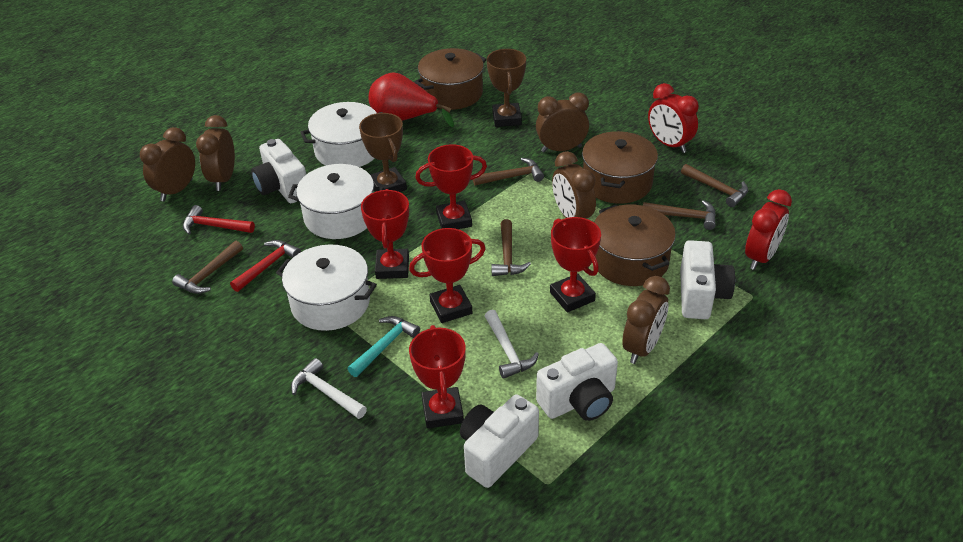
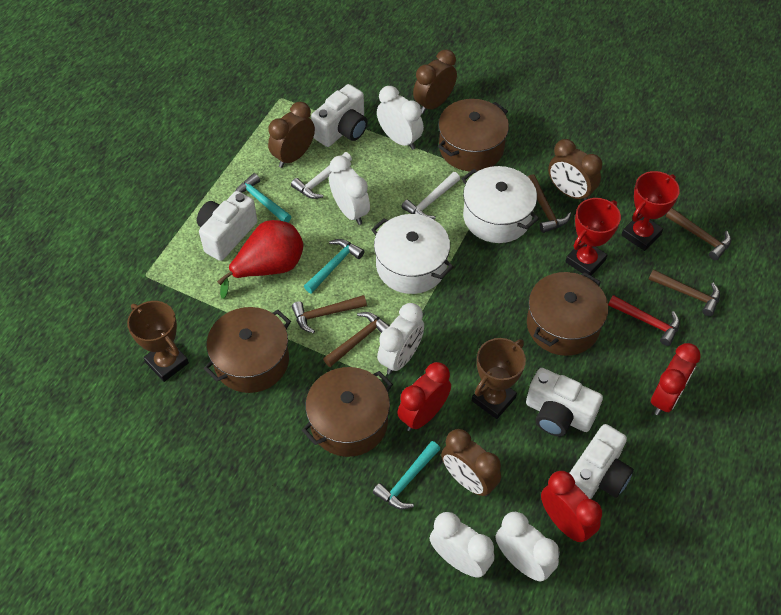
brown clock: 5 -> 4
brown pot: 3 -> 4
red clock: 2 -> 3
red hammer: 2 -> 1
red trophy: 5 -> 2
turquoise hammer: 1 -> 3
white clock: 0 -> 5
white pot: 3 -> 2

